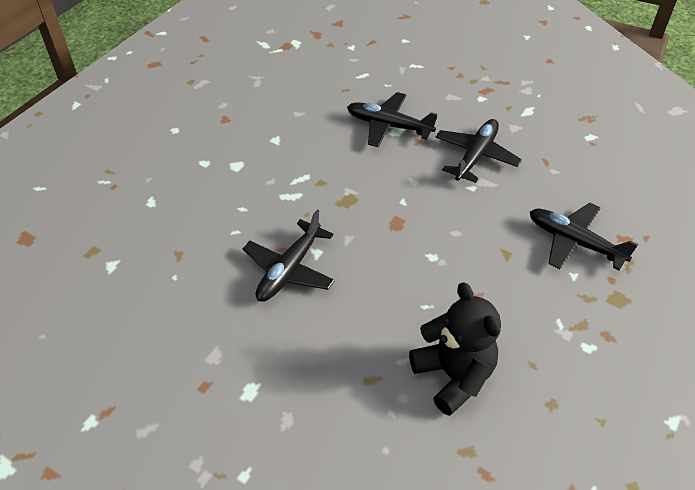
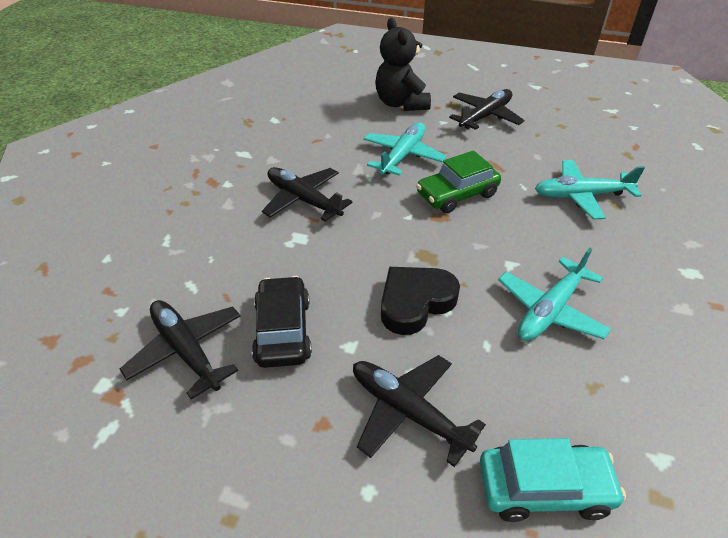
black car: 0 -> 1
black heart: 0 -> 1
green car: 0 -> 1
turquoise car: 0 -> 1
turquoise plane: 0 -> 3

